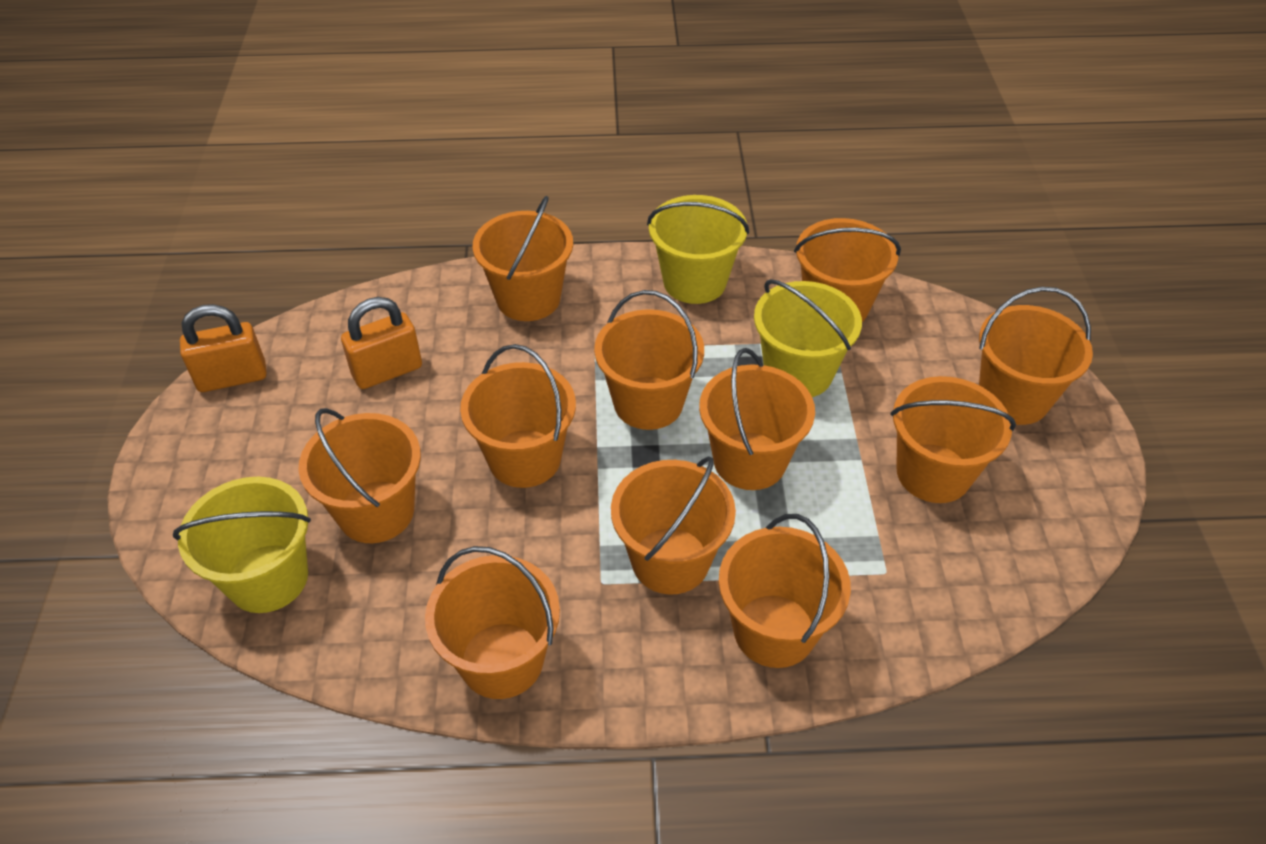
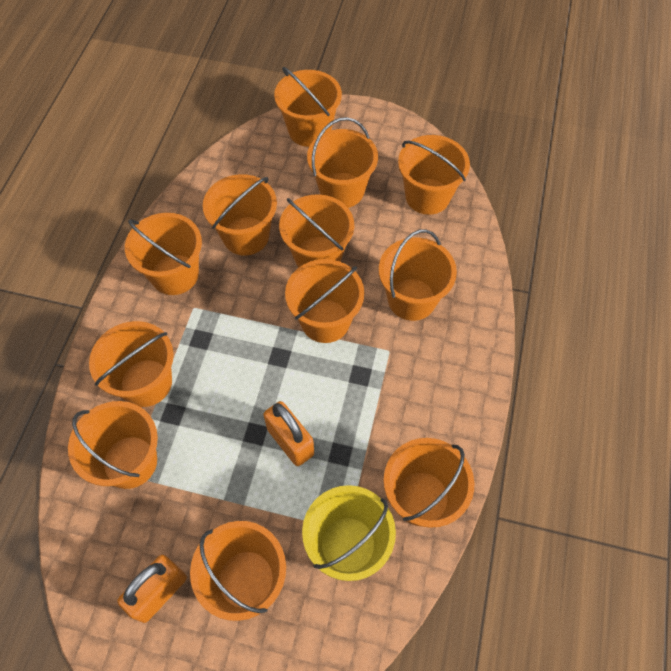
orange bucket: 11 -> 12
yellow bucket: 3 -> 1

